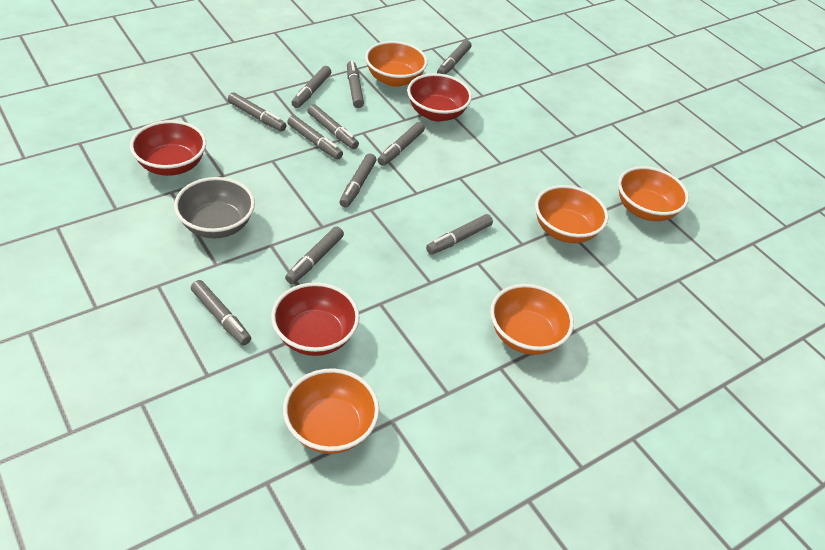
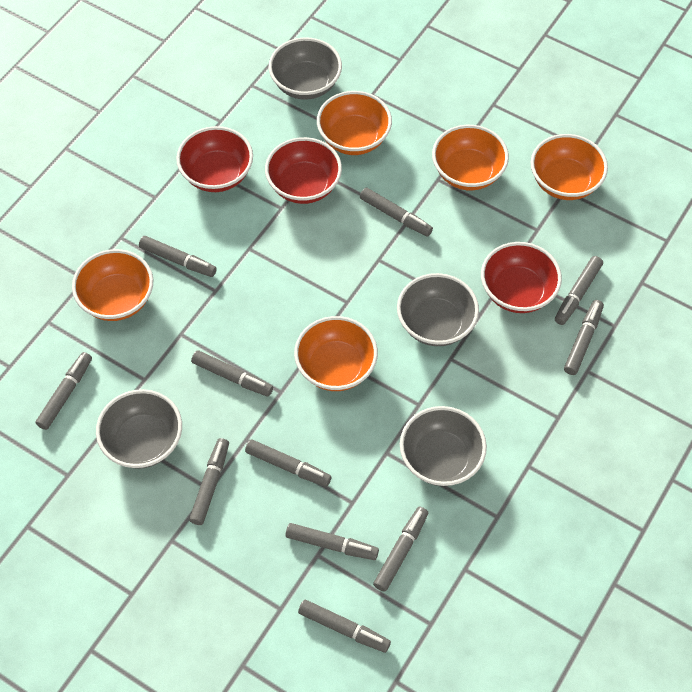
grey bowl: 1 -> 4

